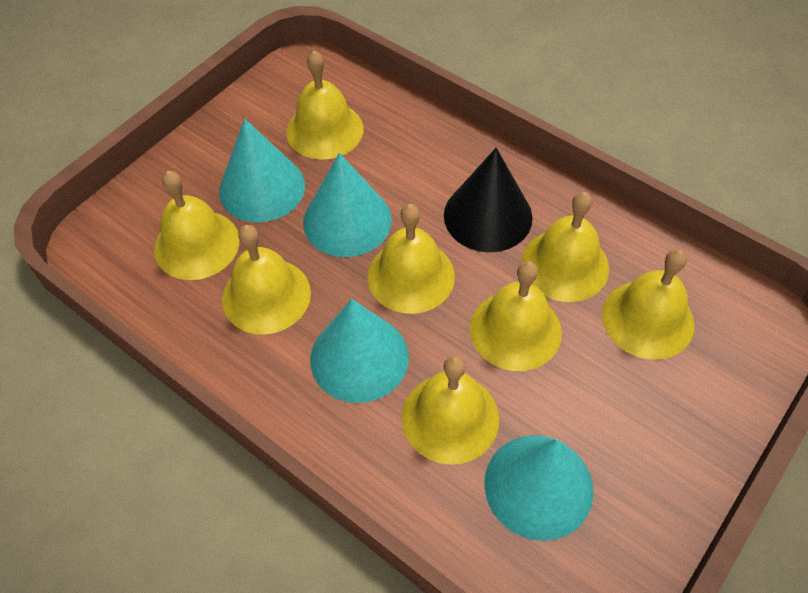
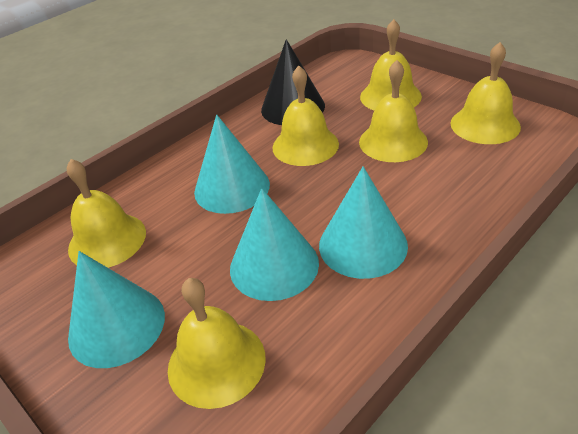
yellow bell: 8 -> 6

